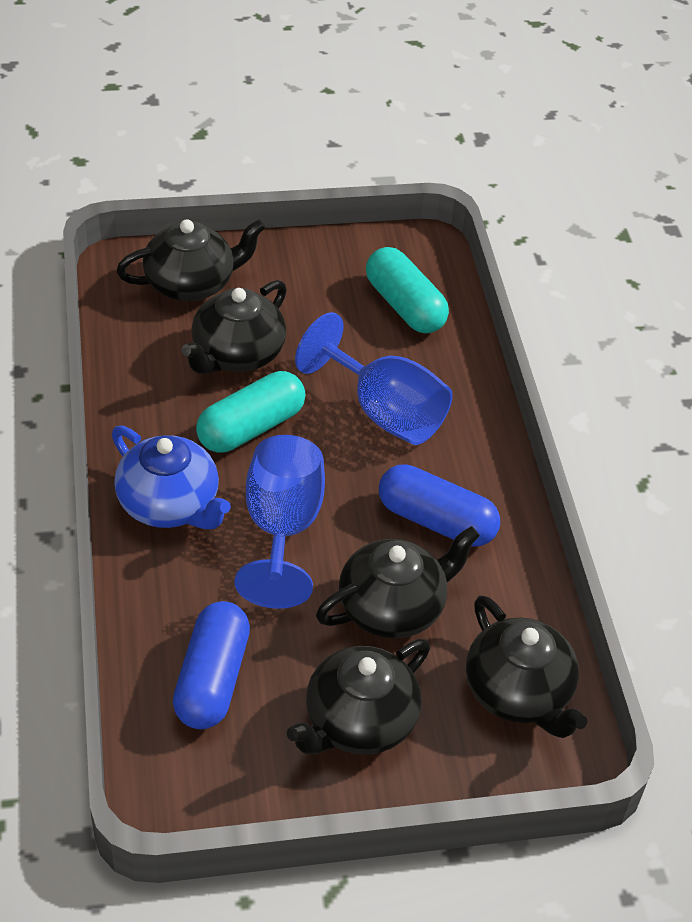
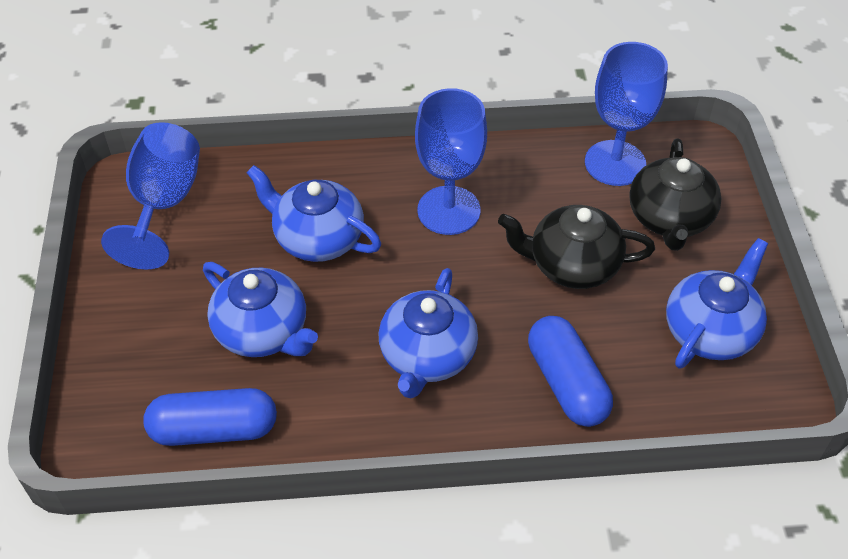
black teapot: 5 -> 2
blue goblet: 2 -> 3
blue teapot: 1 -> 4
turquoise capsule: 2 -> 0

